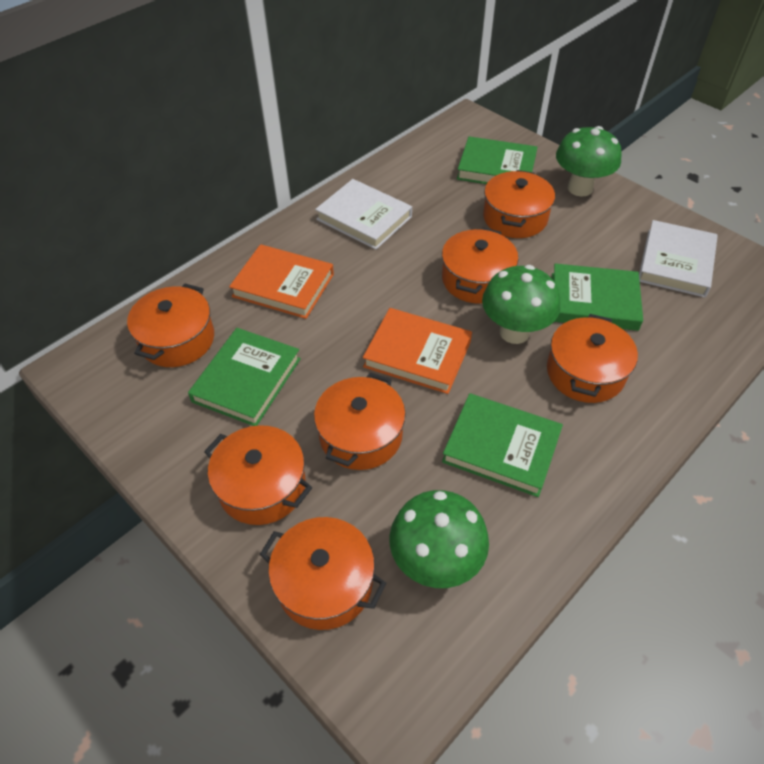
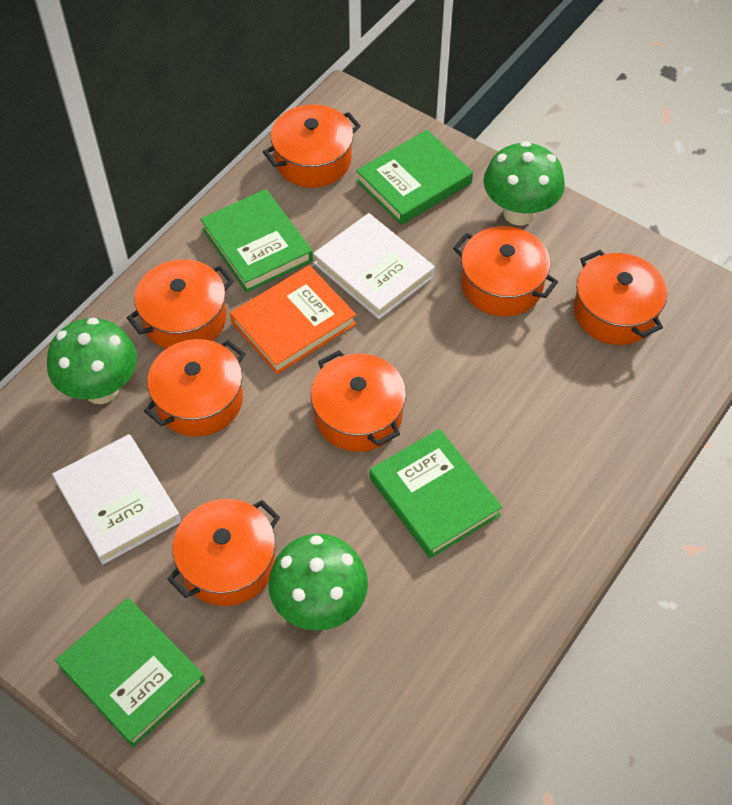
orange book: 2 -> 1

